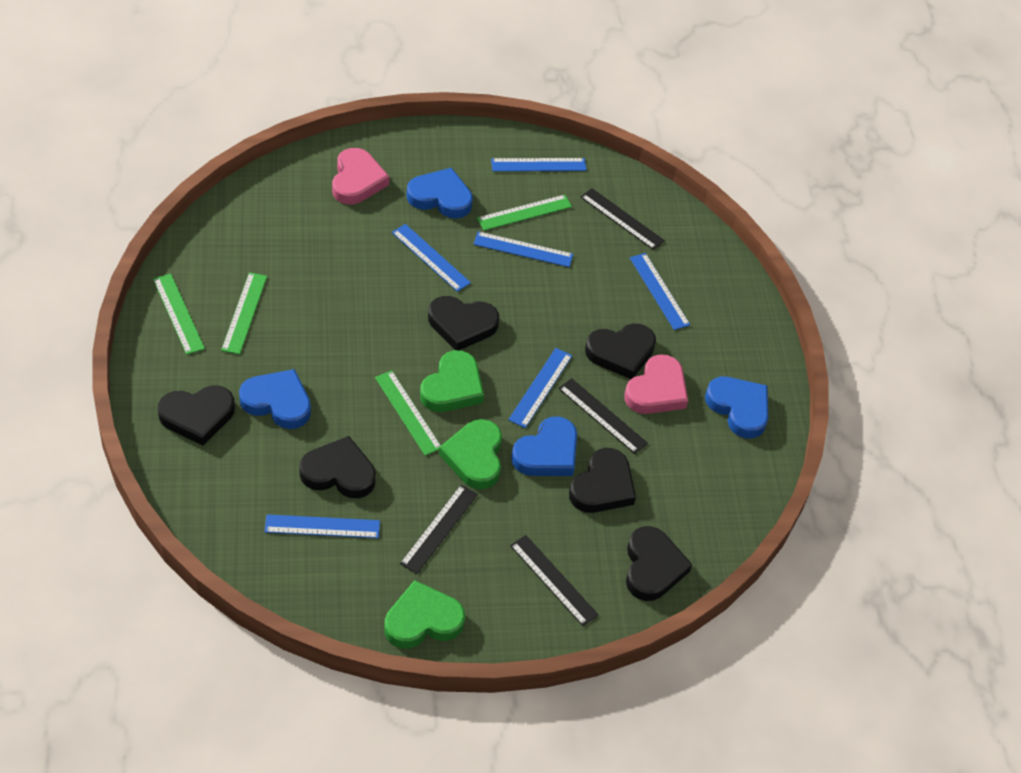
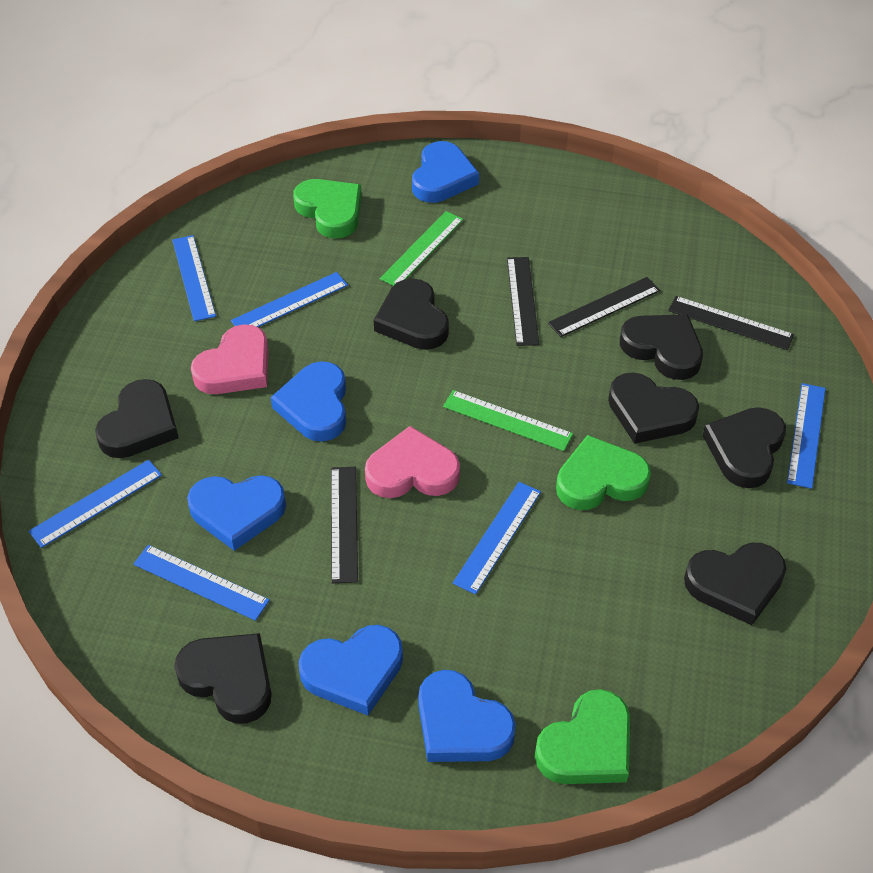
black heart: 6 -> 7
blue heart: 4 -> 5
green ruler: 4 -> 2

